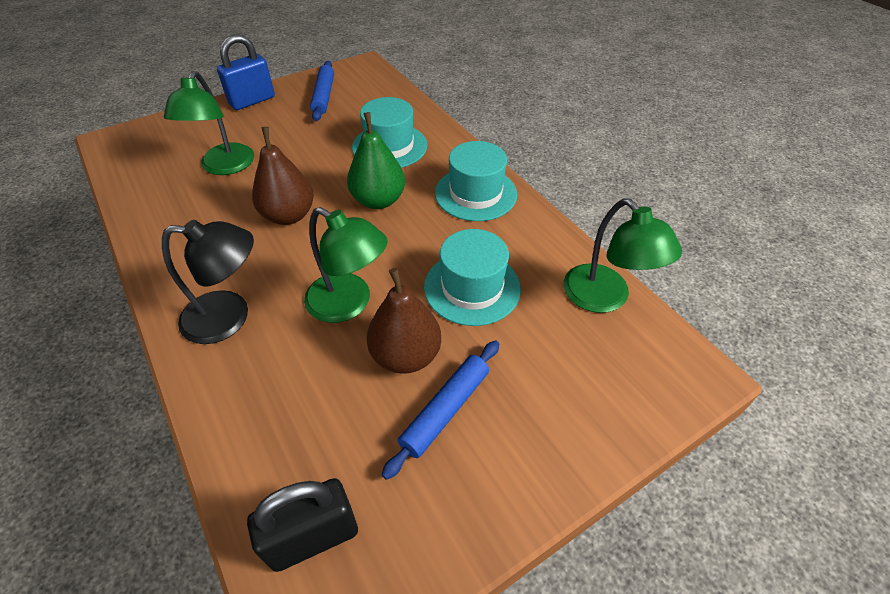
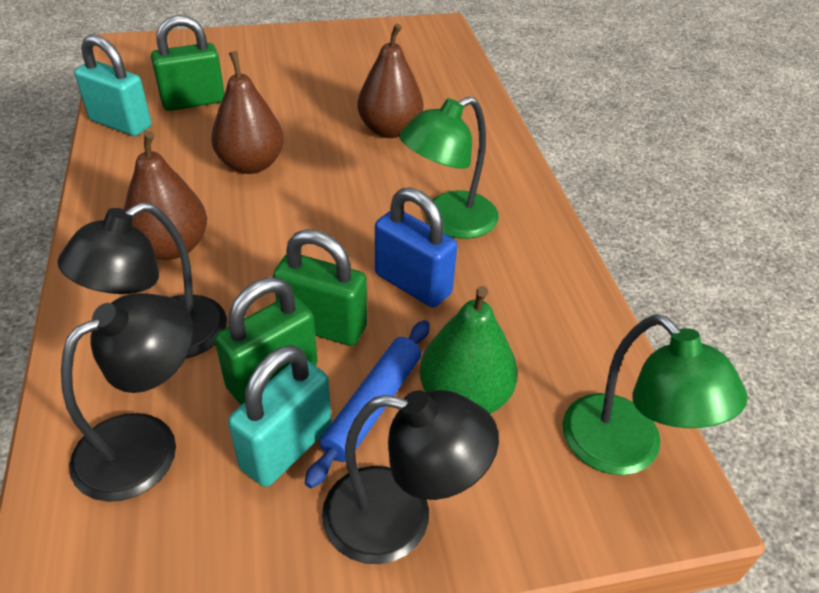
black lamp: 1 -> 3
black padlock: 1 -> 0
blue rolling pin: 2 -> 1
brown pear: 2 -> 3
green lamp: 3 -> 2
green padlock: 0 -> 3
turquoise hat: 3 -> 0
turquoise padlock: 0 -> 2

